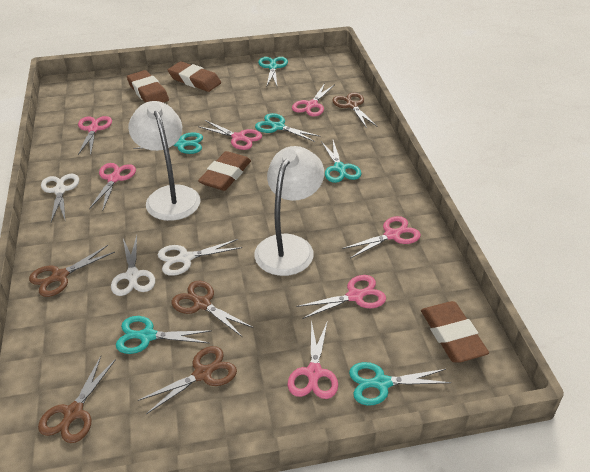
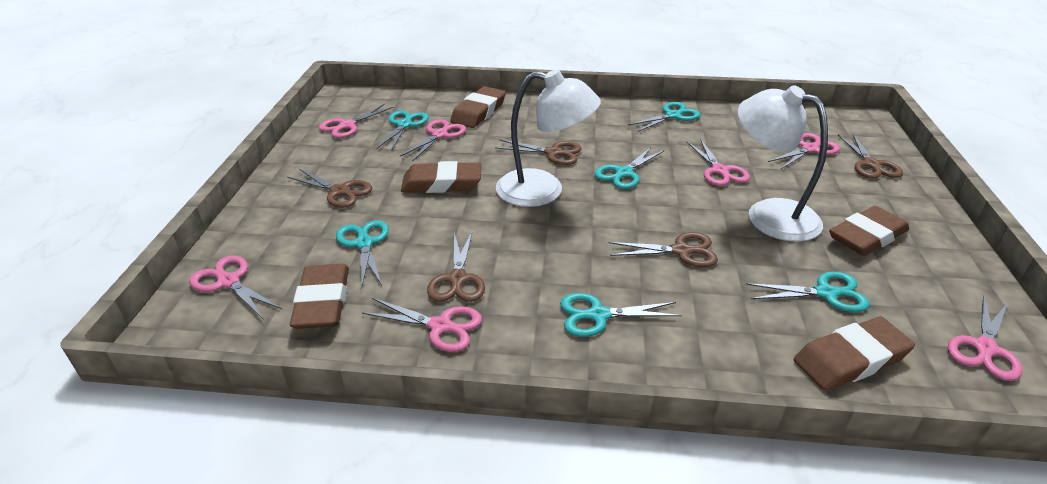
brown eraser: 4 -> 5
white scissors: 3 -> 0

